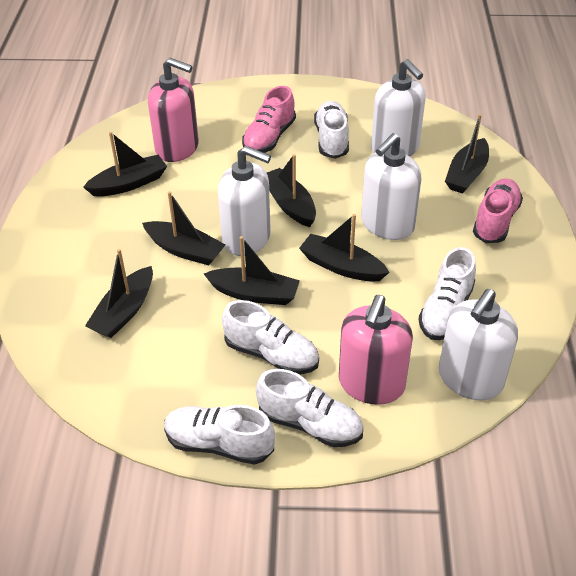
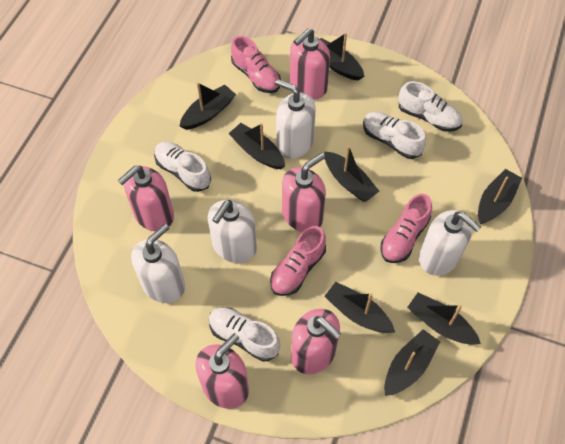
black boat: 7 -> 8
pink shoe: 2 -> 3
pink soap dispenser: 2 -> 5
white shoe: 5 -> 4

